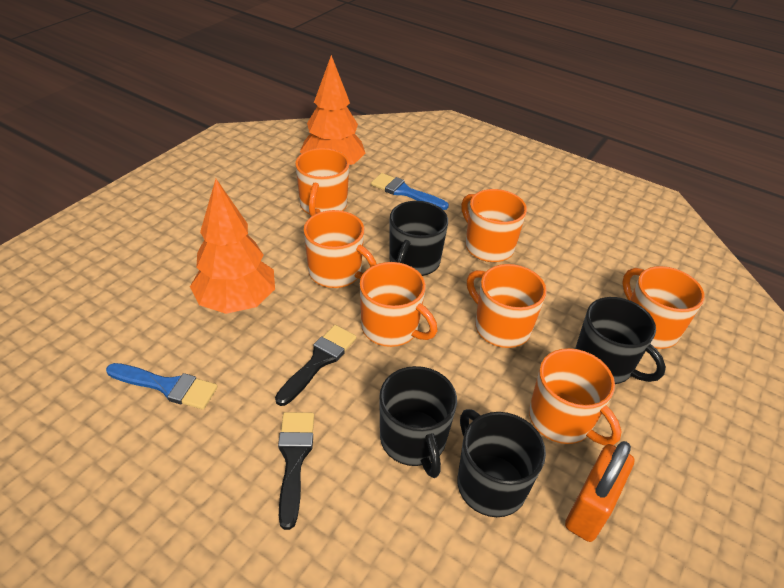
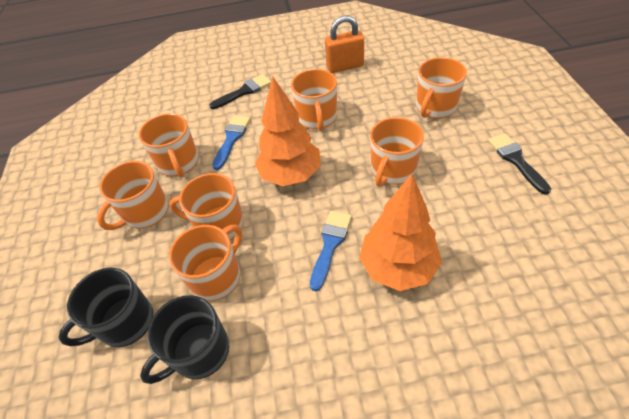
black mug: 4 -> 2

